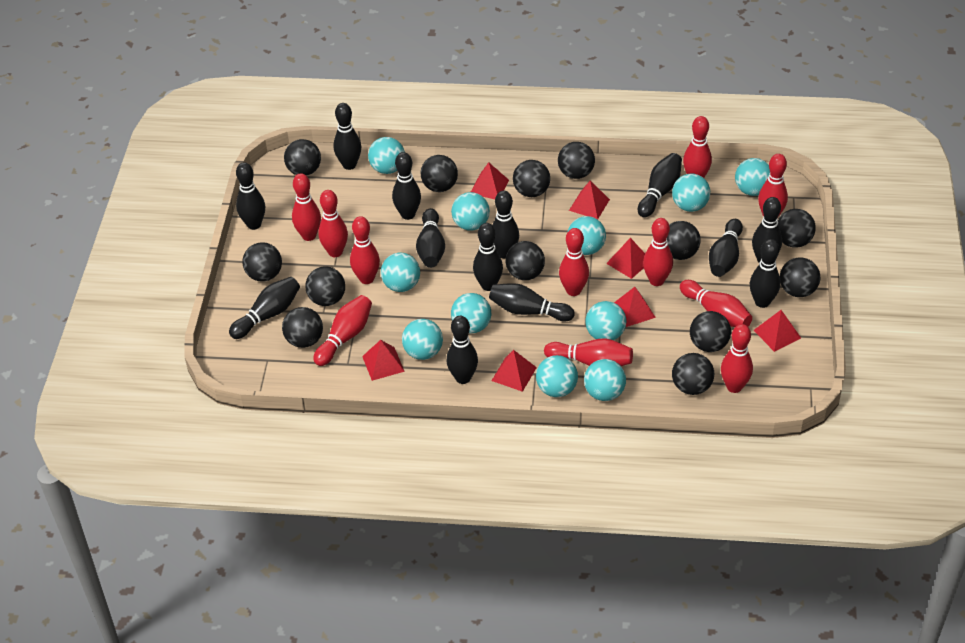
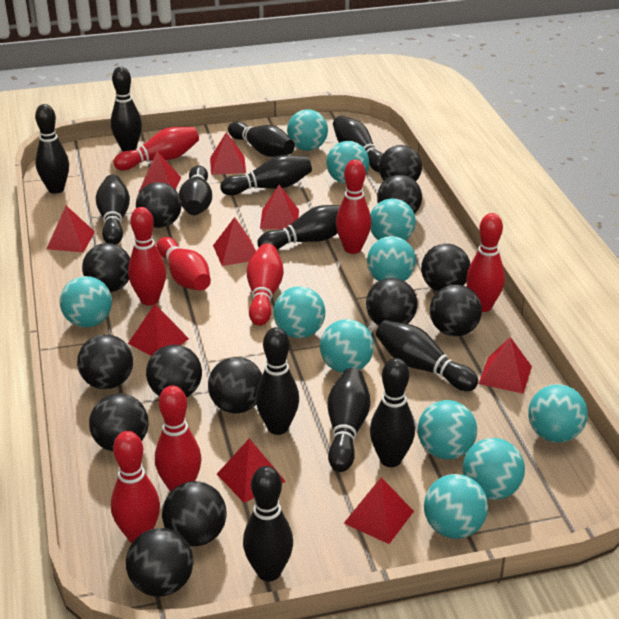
red bowling pin: 11 -> 8
red pyramid: 7 -> 9

